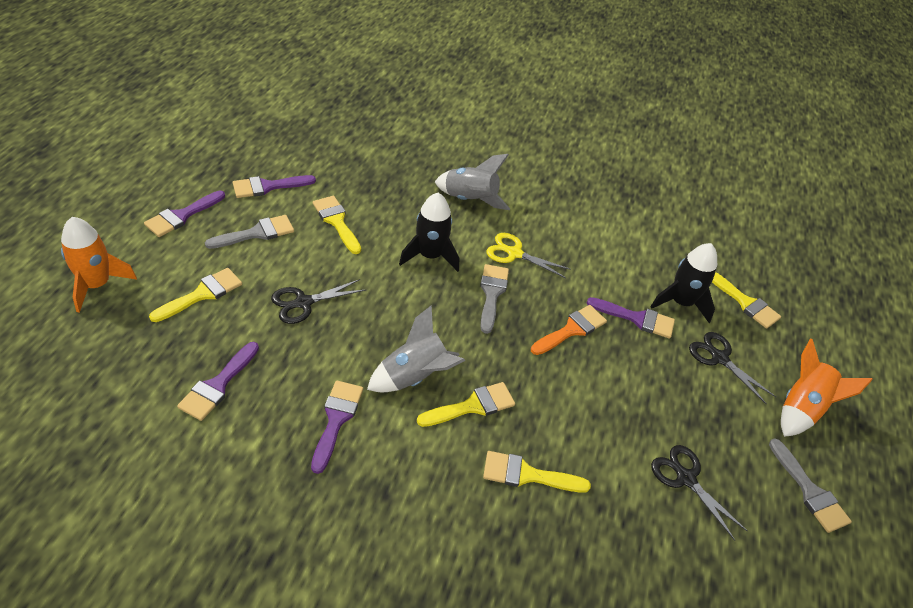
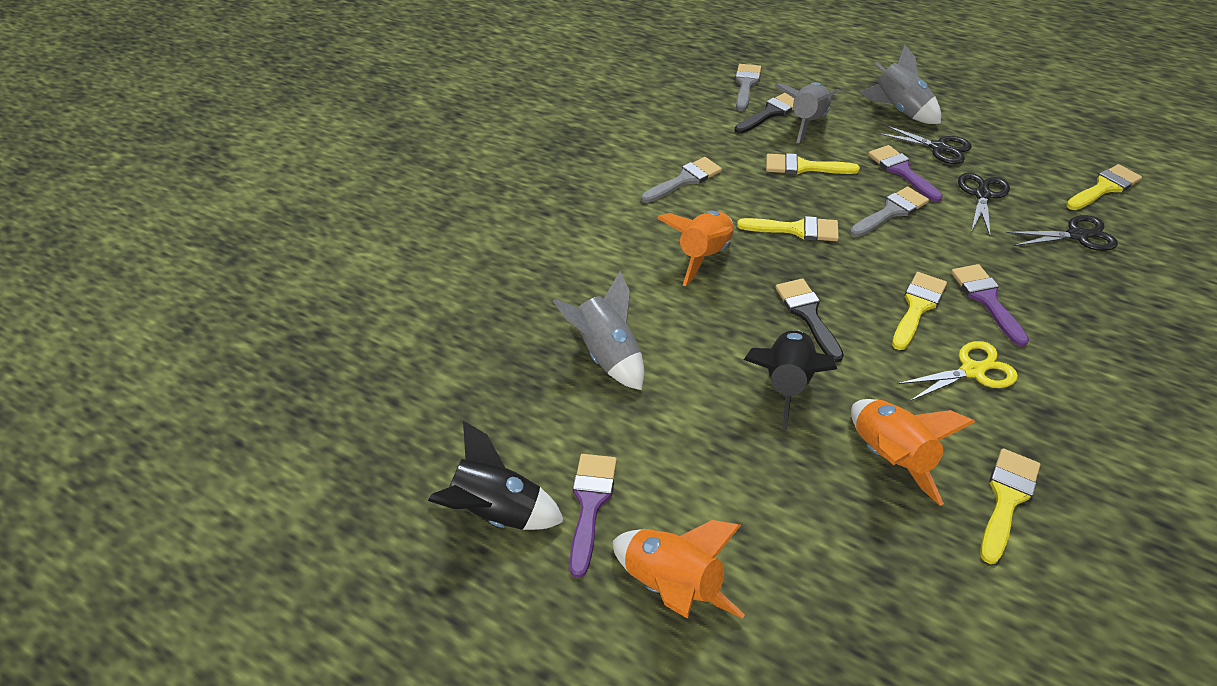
black brush: 0 -> 2
grey rocket: 2 -> 3
orange brush: 1 -> 0
orange rocket: 2 -> 3
purple brush: 5 -> 3

